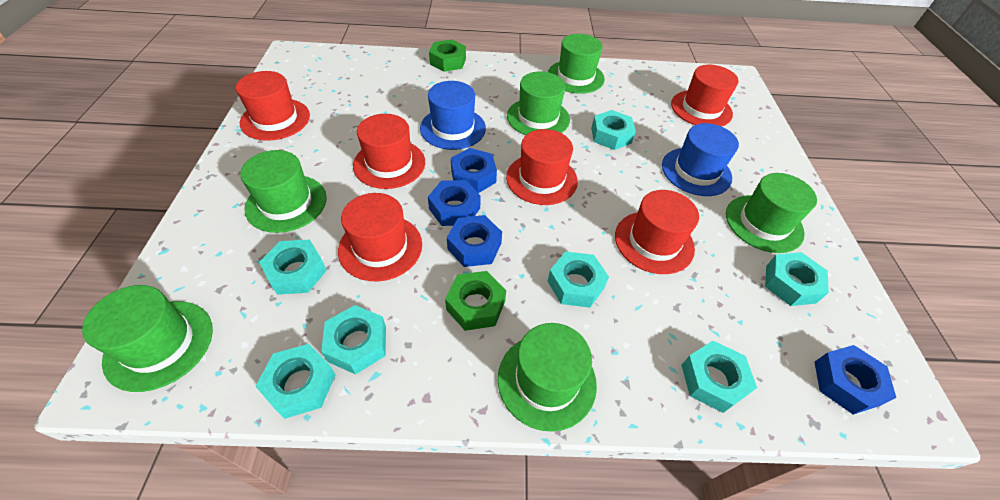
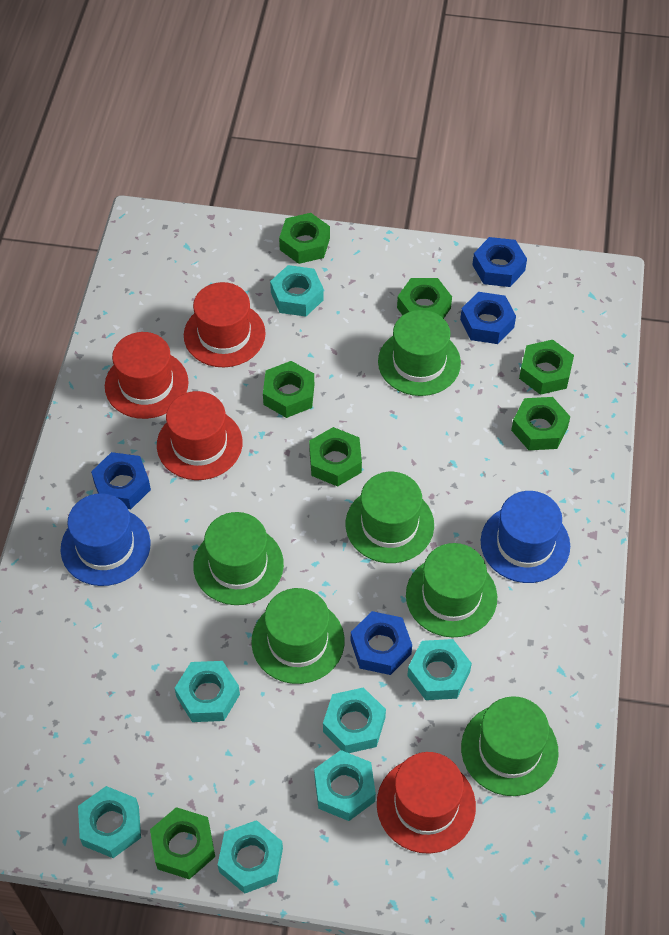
green nut: 2 -> 7
red hat: 6 -> 4

